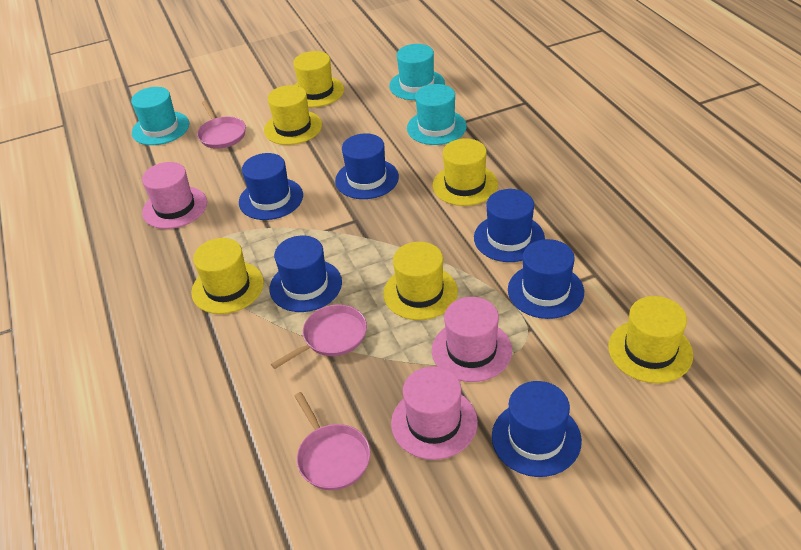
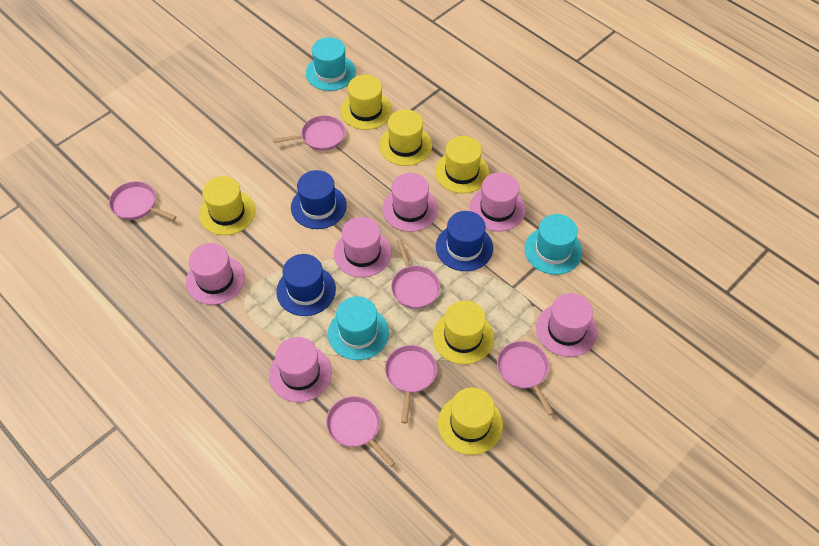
blue hat: 6 -> 3
pink hat: 3 -> 6
pink pan: 3 -> 6

